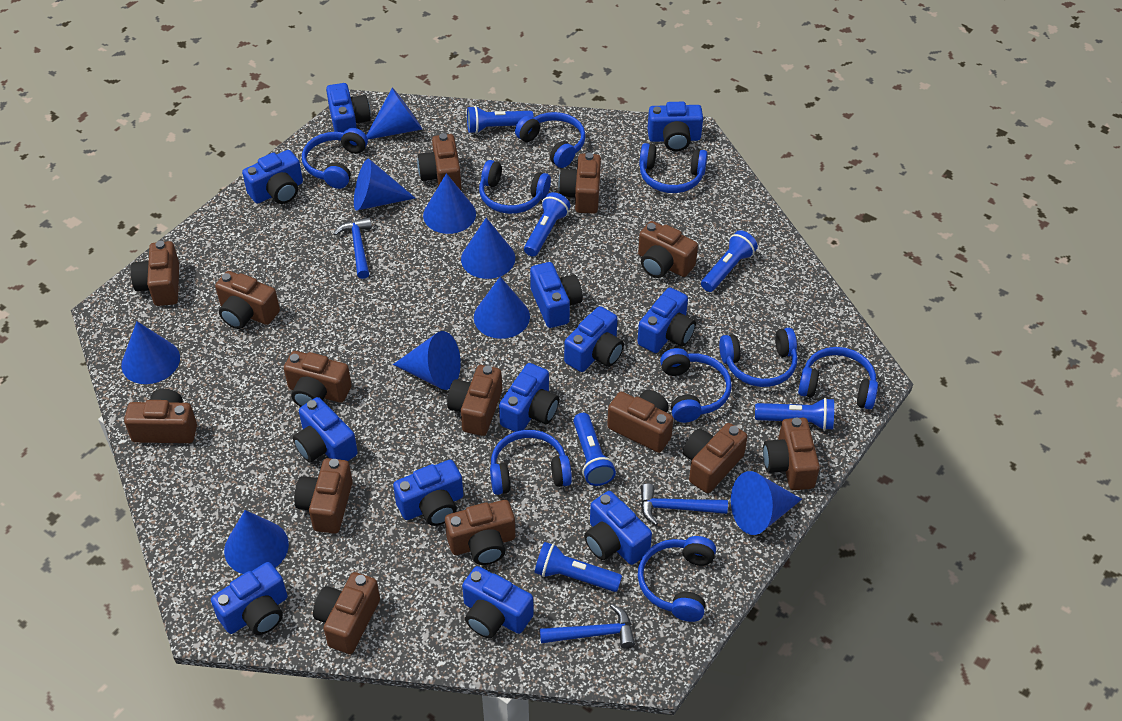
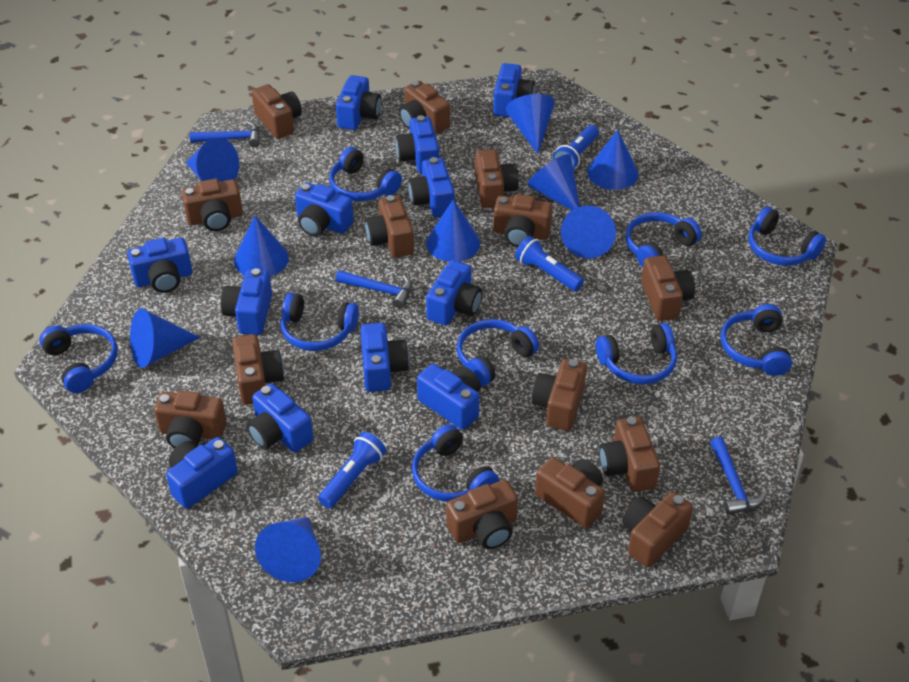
blue flashlight: 6 -> 3

